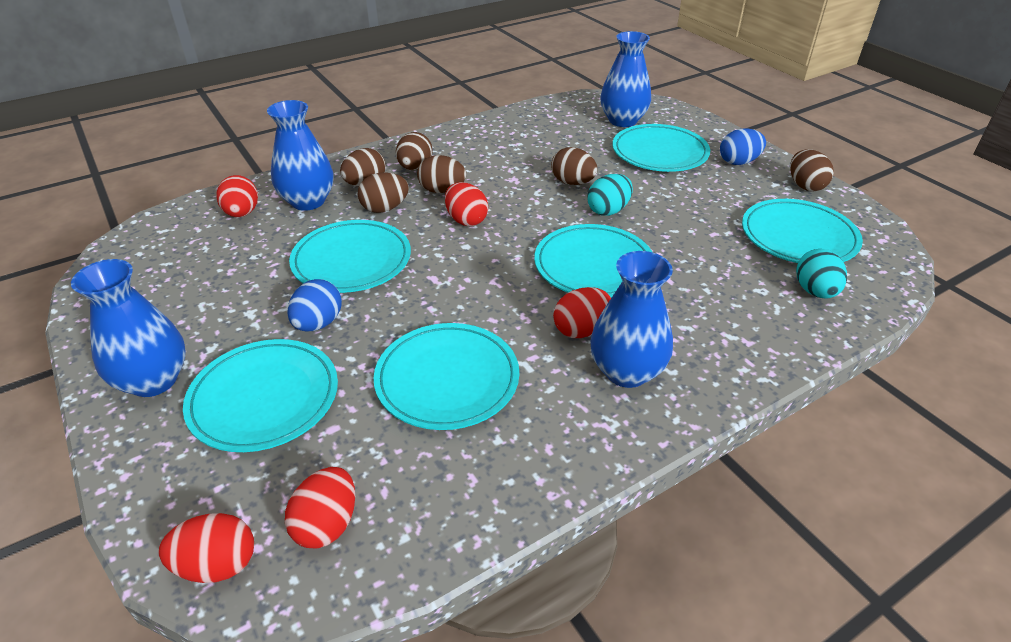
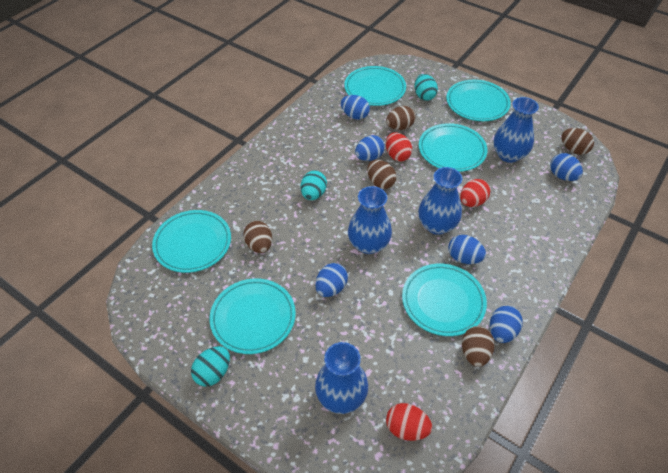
blue egg: 2 -> 6
brown egg: 6 -> 5
red egg: 5 -> 3
turquoise egg: 2 -> 3

